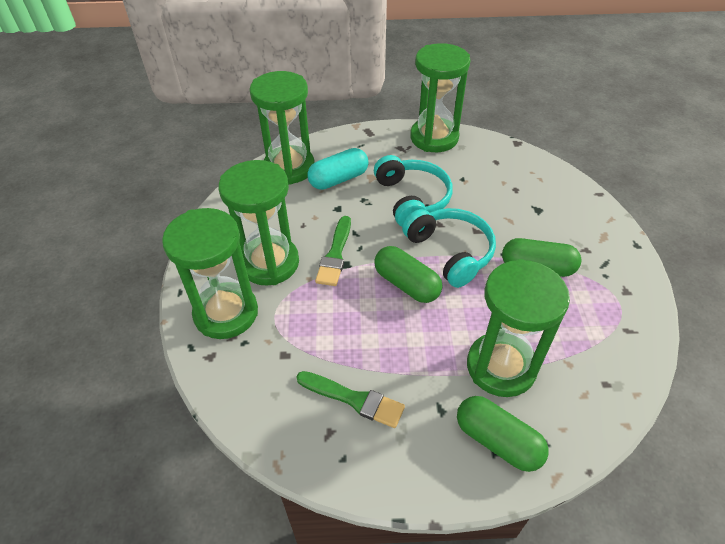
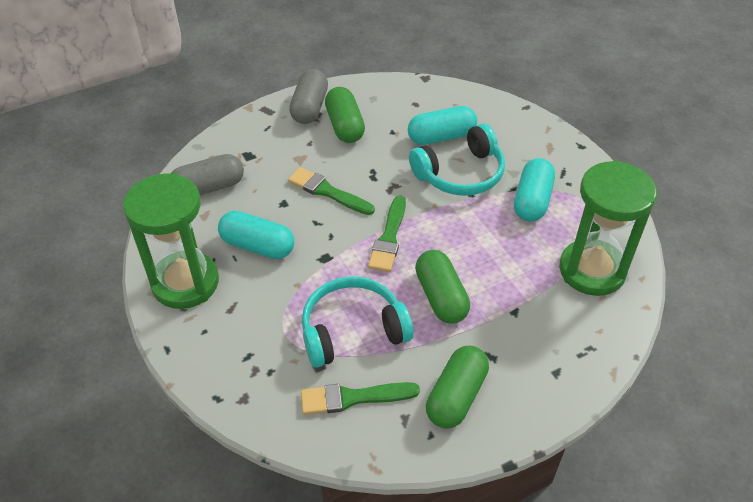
green brush: 2 -> 3
green hourglass: 5 -> 2
grey capsule: 0 -> 2
turquoise capsule: 1 -> 3

